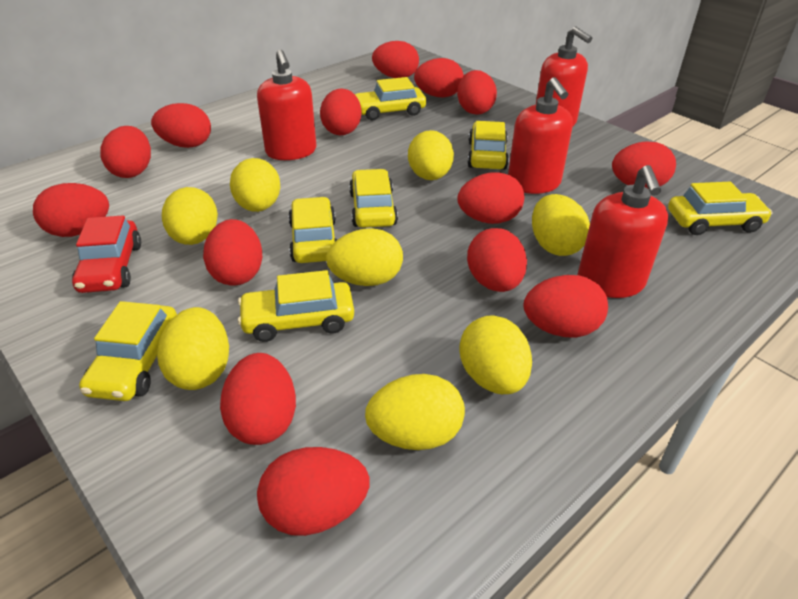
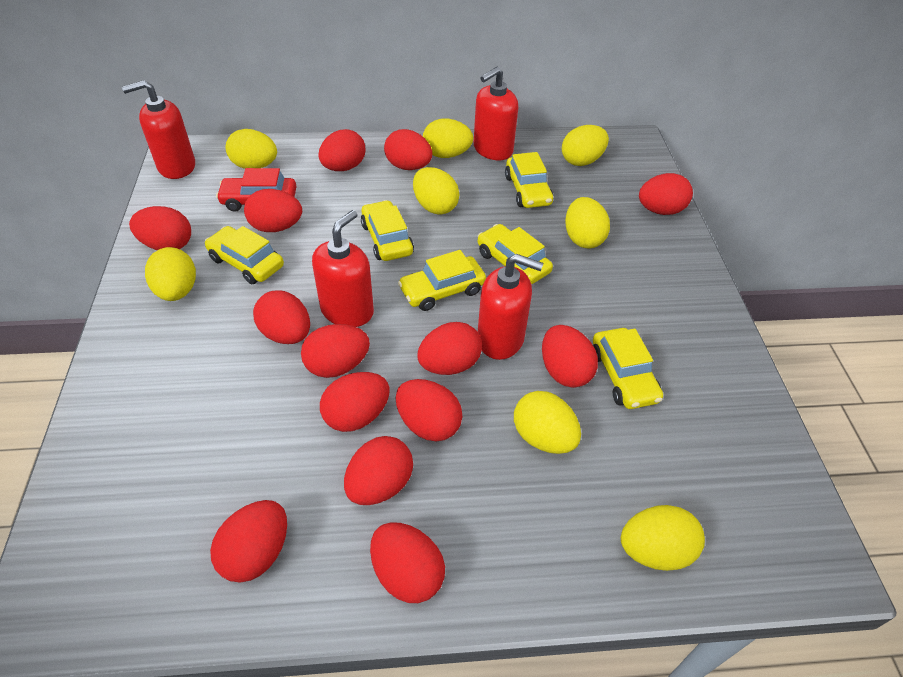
yellow car: 7 -> 6

